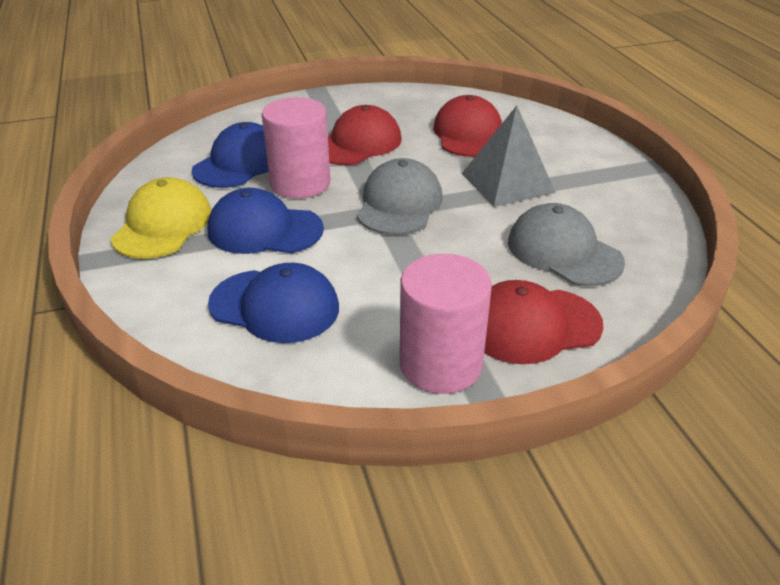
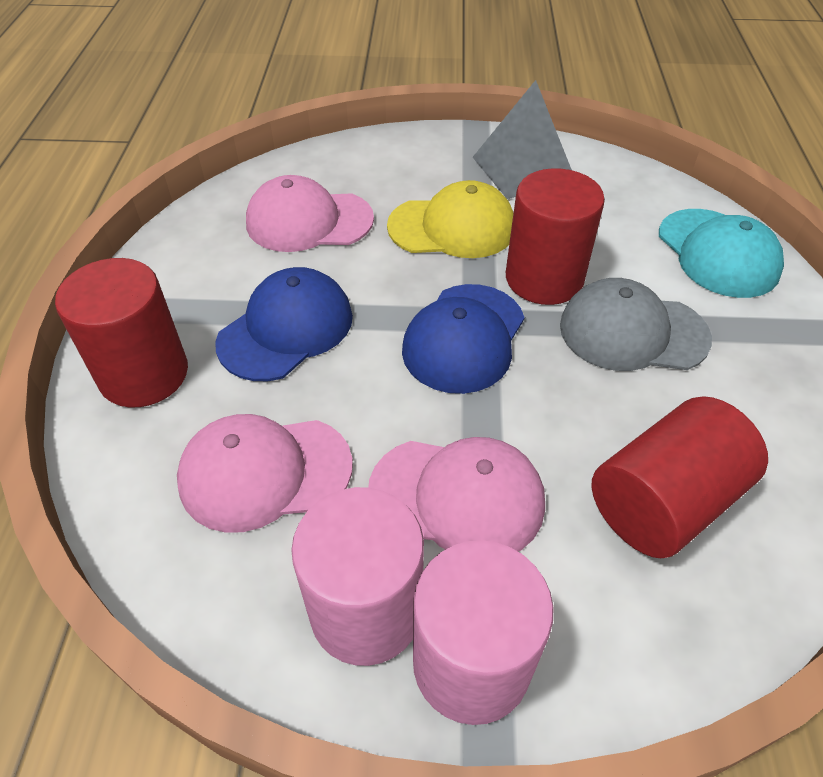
blue cap: 3 -> 2
grey cap: 2 -> 1
pink cap: 0 -> 3
red cap: 3 -> 0
red cylinder: 0 -> 3
turquoise cap: 0 -> 1

